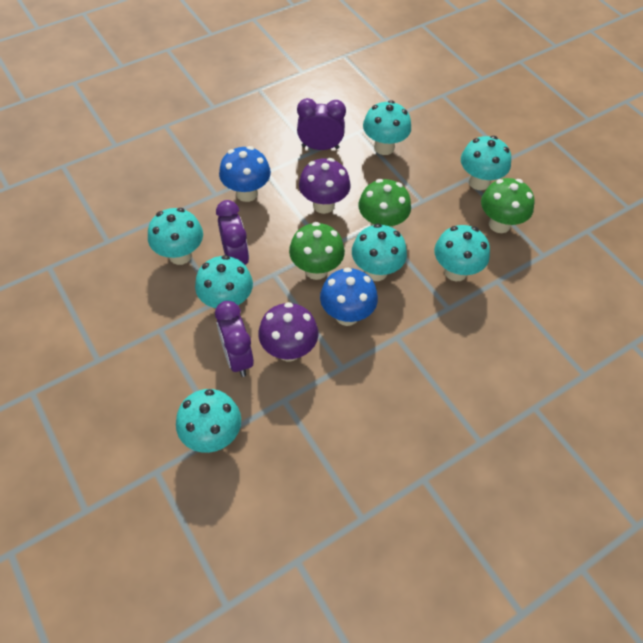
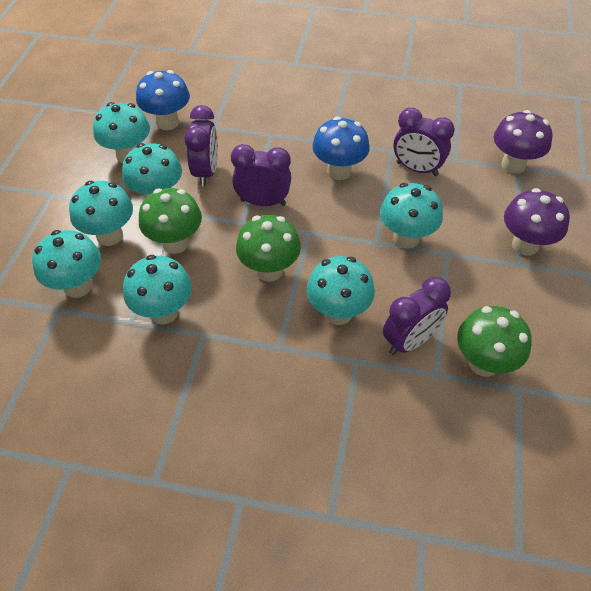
purple clock: 3 -> 4

